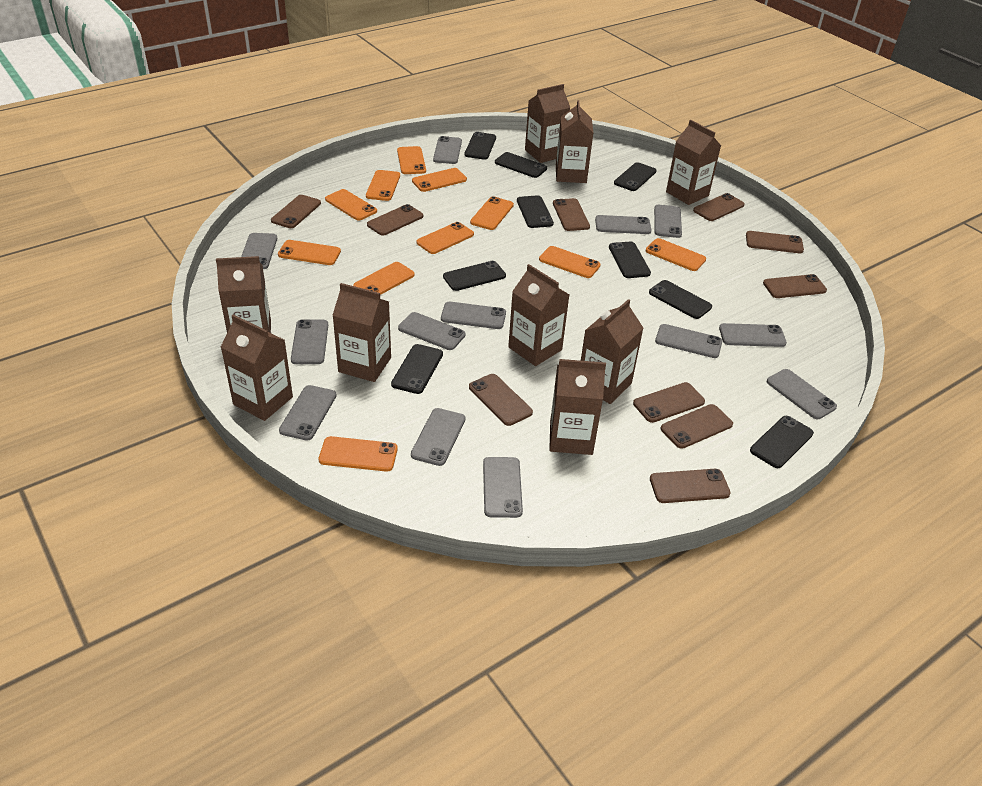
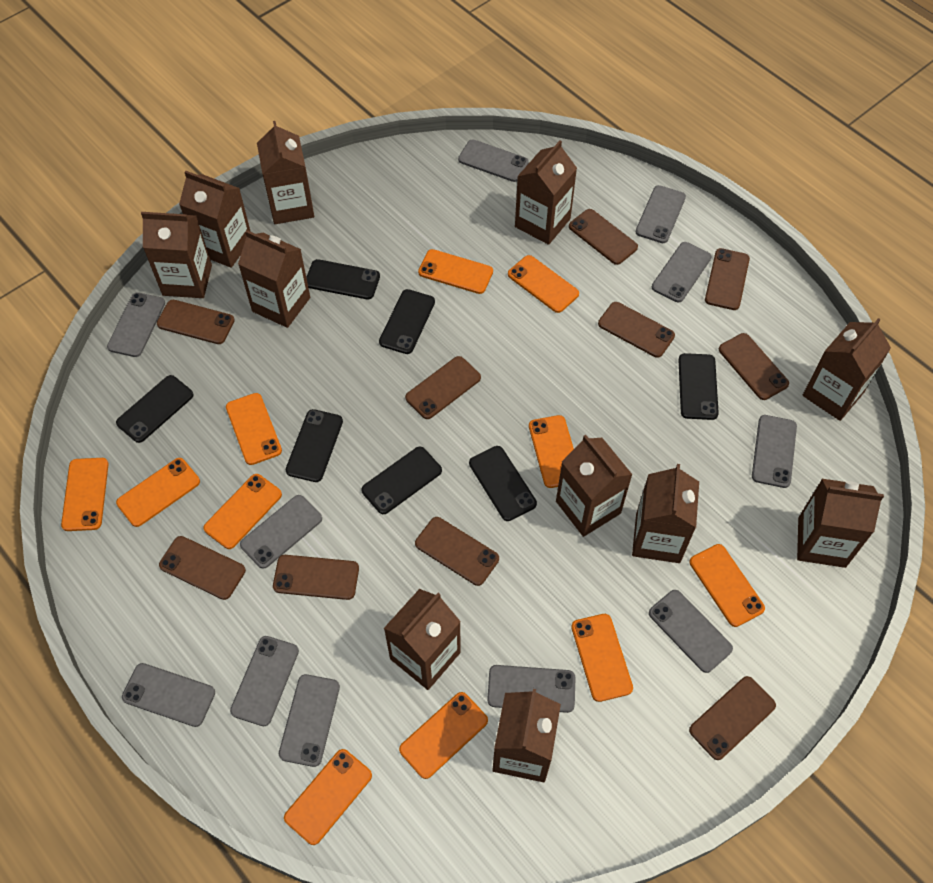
black phone: 9 -> 7
brown carton: 9 -> 11
grey phone: 13 -> 11

